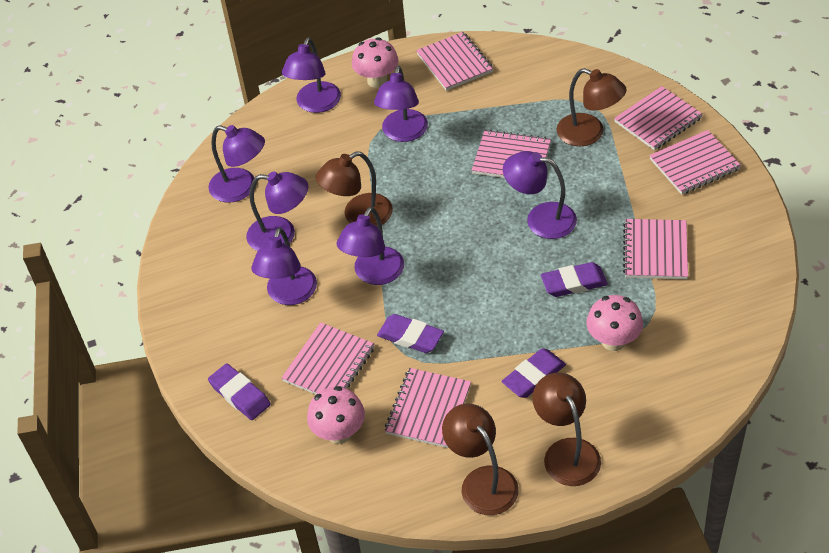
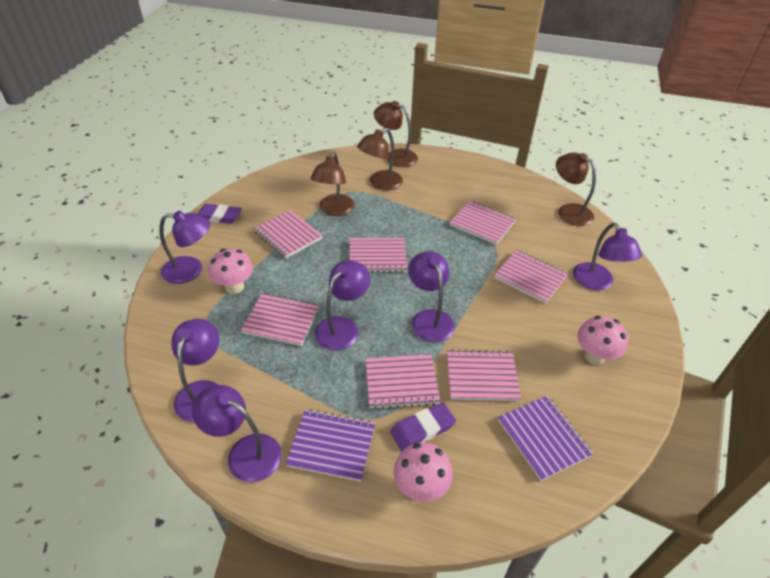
purple eraser: 4 -> 2
purple lamp: 7 -> 6
purple notebook: 0 -> 2

